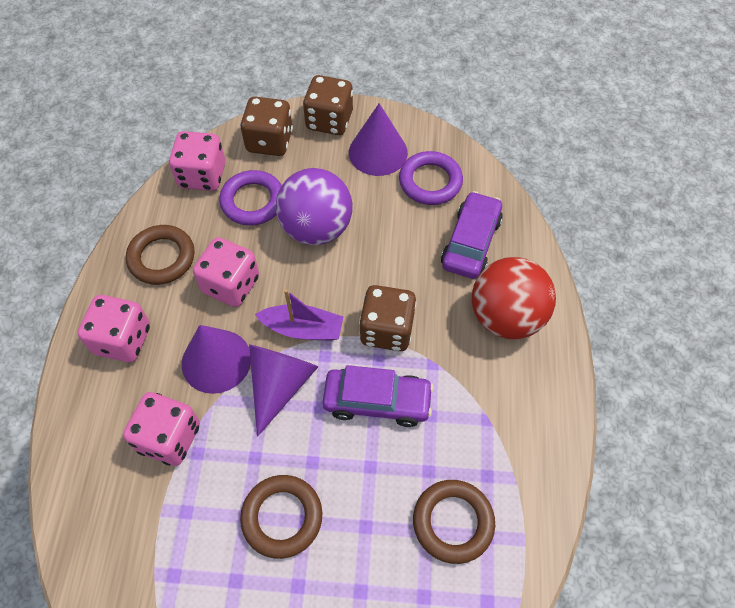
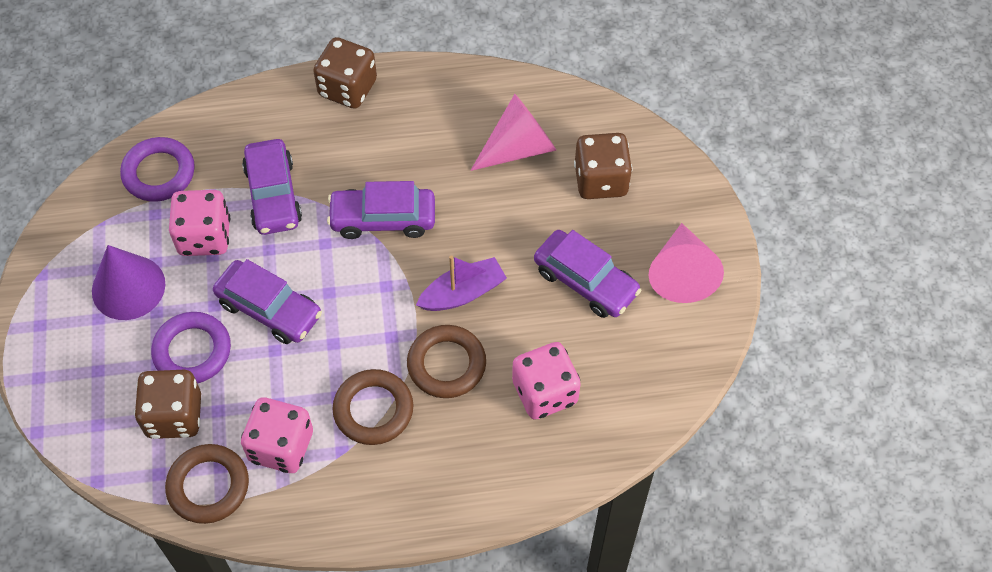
pink cone: 0 -> 2
pink dice: 4 -> 3
purple ball: 1 -> 0
purple car: 2 -> 4
purple cone: 3 -> 1
red ball: 1 -> 0

